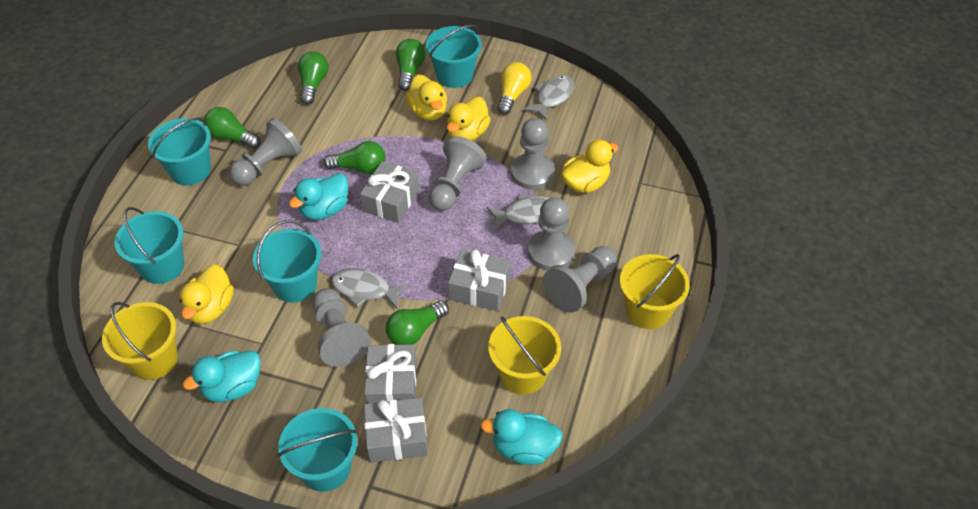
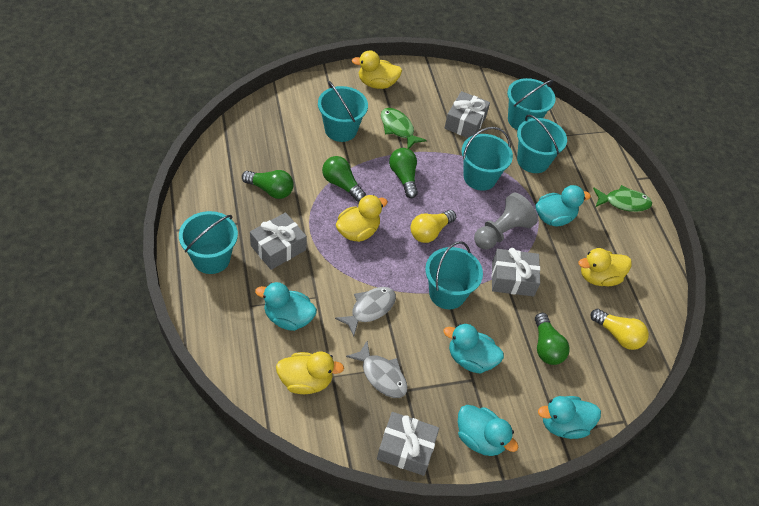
green fish: 0 -> 2
green light bulb: 5 -> 4
grey fish: 3 -> 2
grey pawn: 6 -> 1
turquoise bucket: 5 -> 6
turquoise duck: 3 -> 5
yellow bucket: 3 -> 0
yellow light bulb: 1 -> 2

